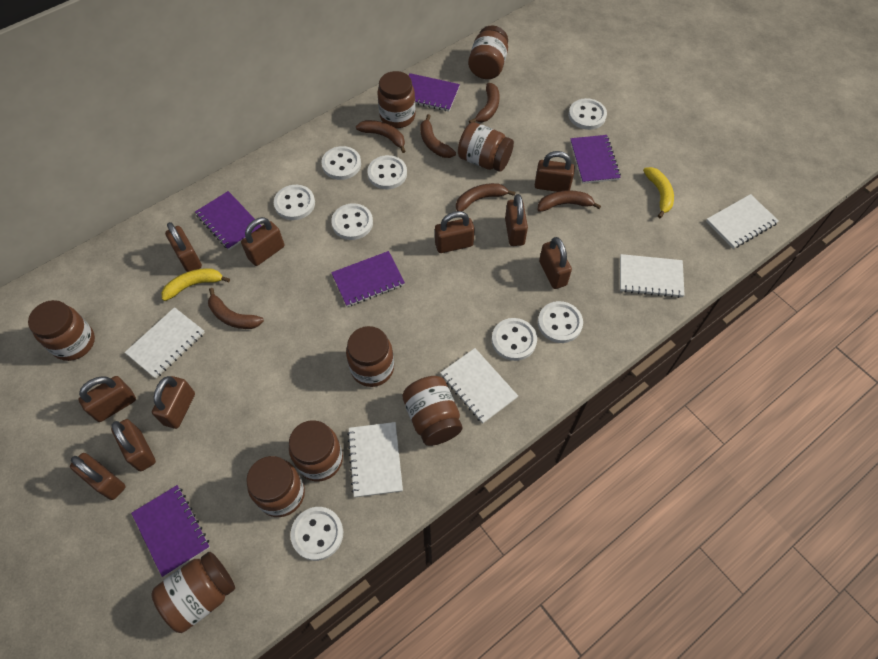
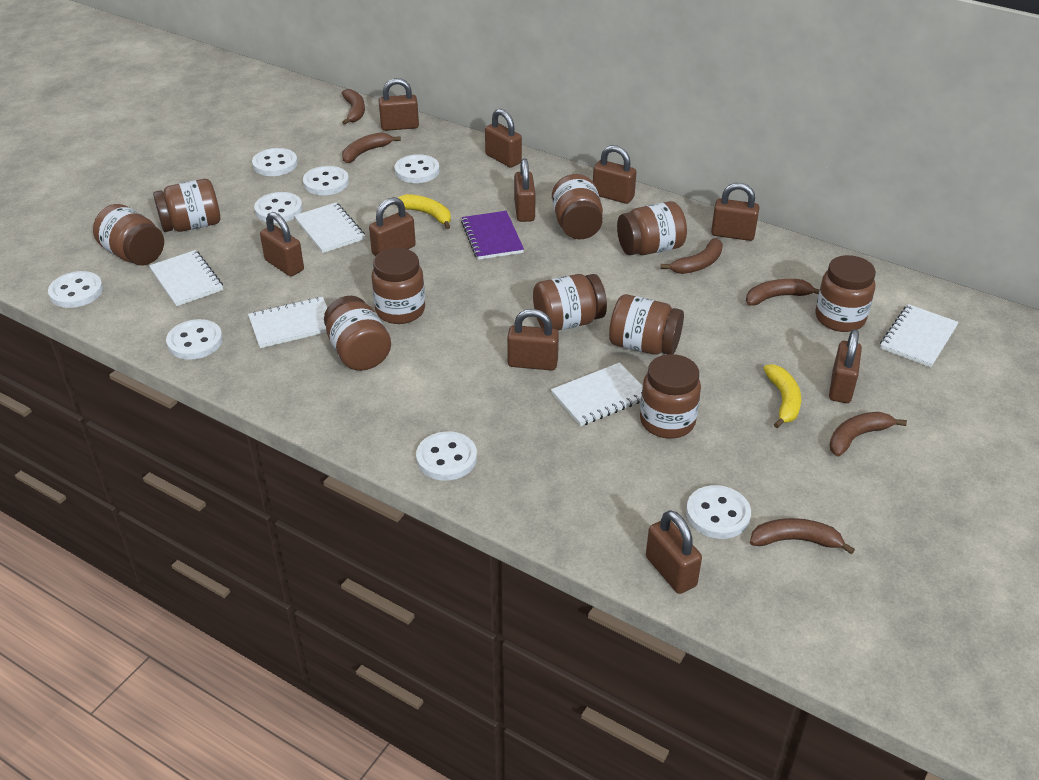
brown jar: 9 -> 10
purple notebook: 5 -> 1

